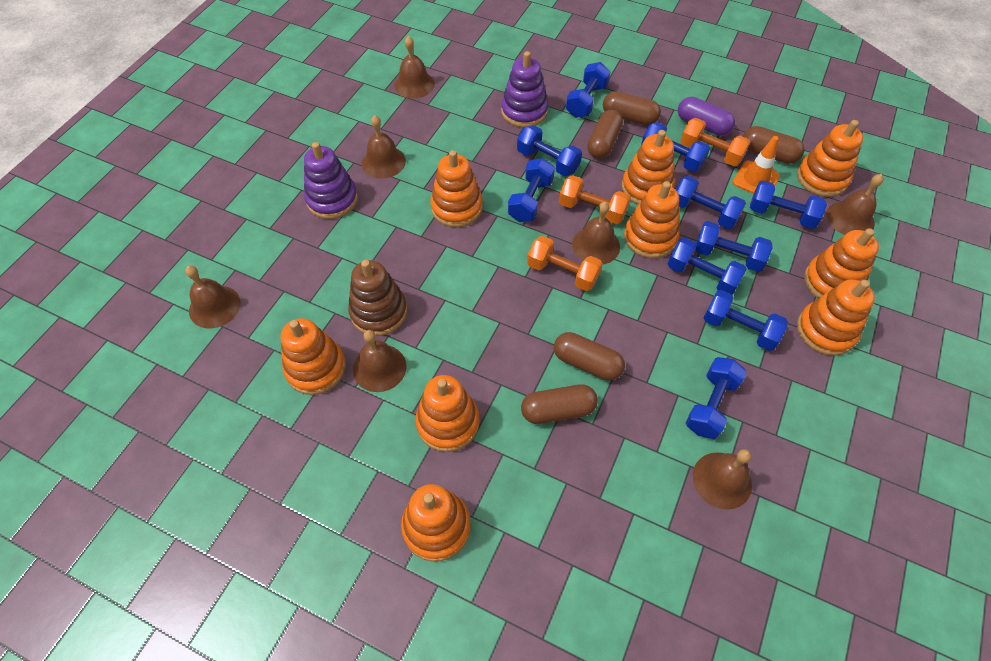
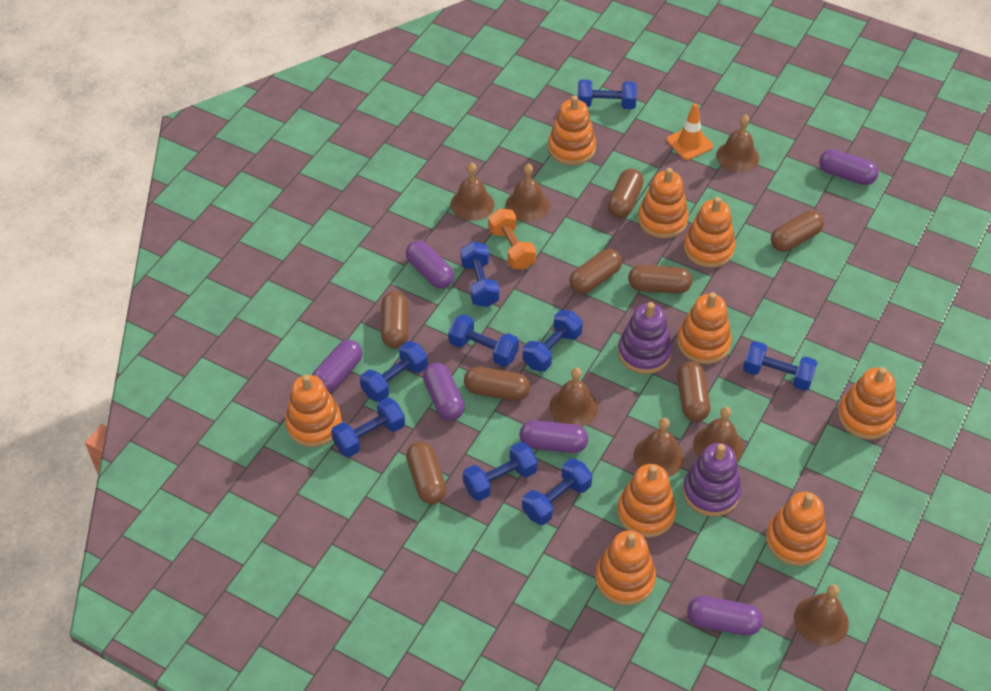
blue dumbbell: 10 -> 9
brown capsule: 5 -> 8
brown stacking toy: 1 -> 0
orange dumbbell: 3 -> 1
purple capsule: 1 -> 6

